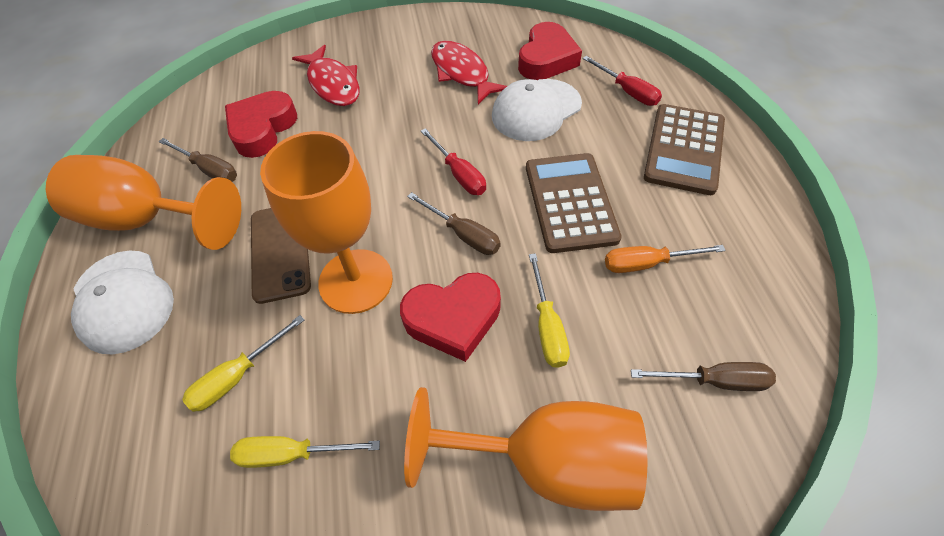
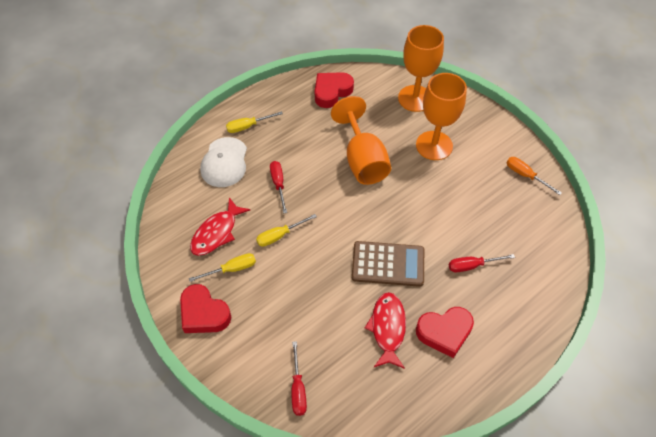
brown calculator: 2 -> 1
brown phone: 1 -> 0
brown screwdriver: 3 -> 0
red screwdriver: 2 -> 3
white cap: 2 -> 1

